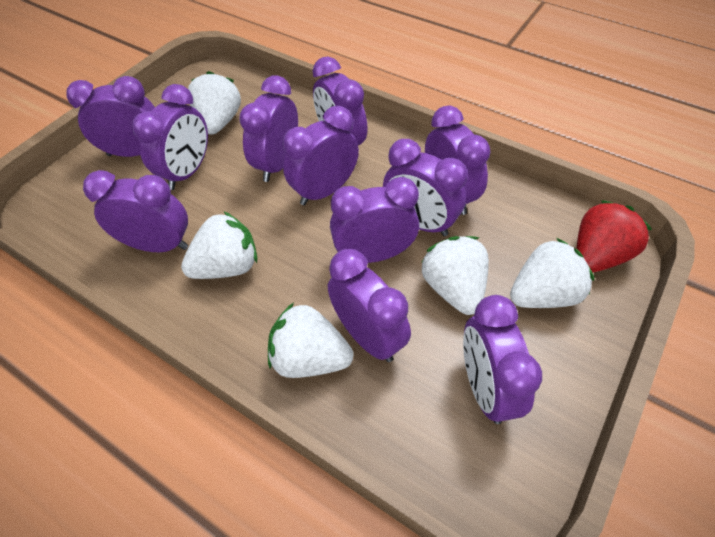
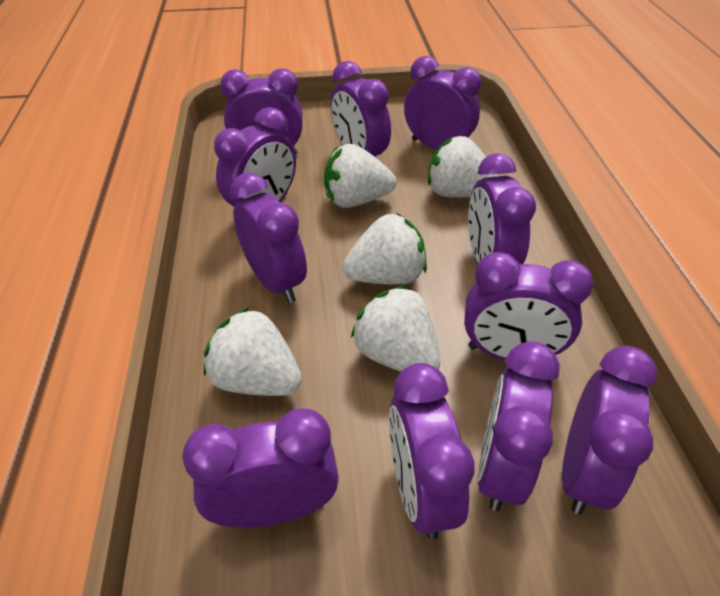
red strawberry: 1 -> 0

